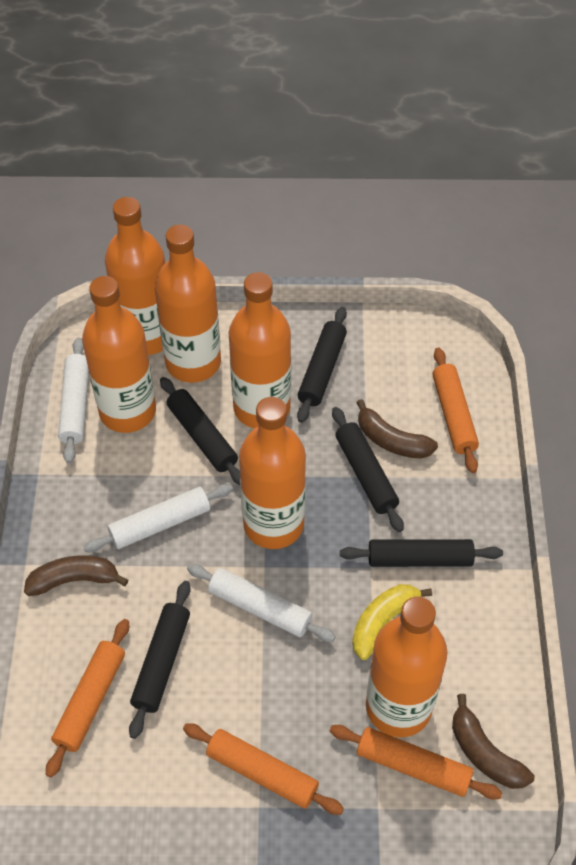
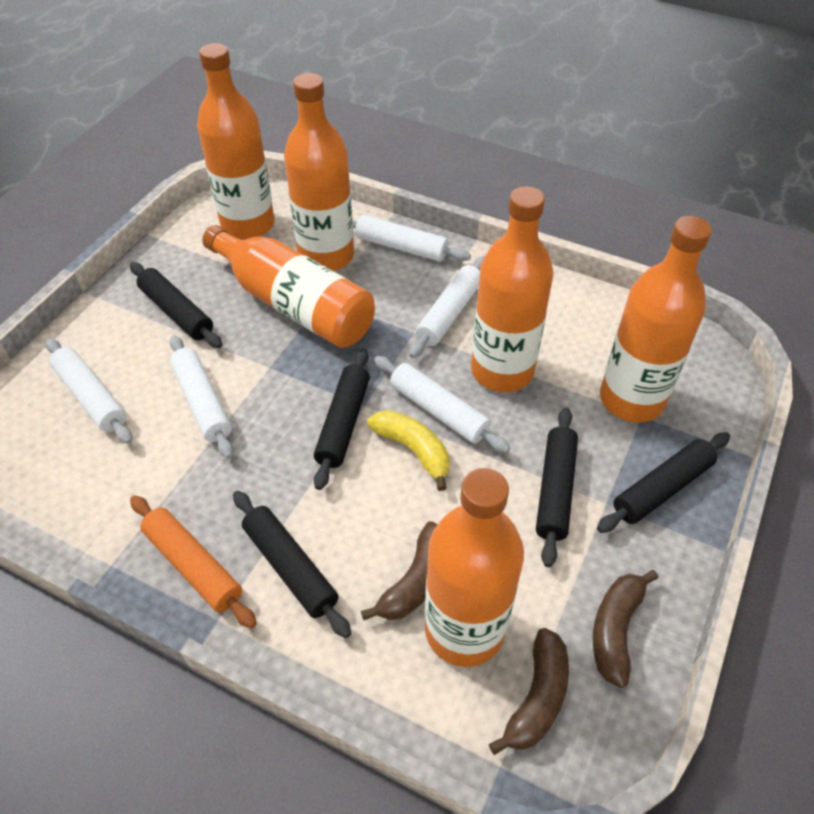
orange rolling pin: 4 -> 1
white rolling pin: 3 -> 5

